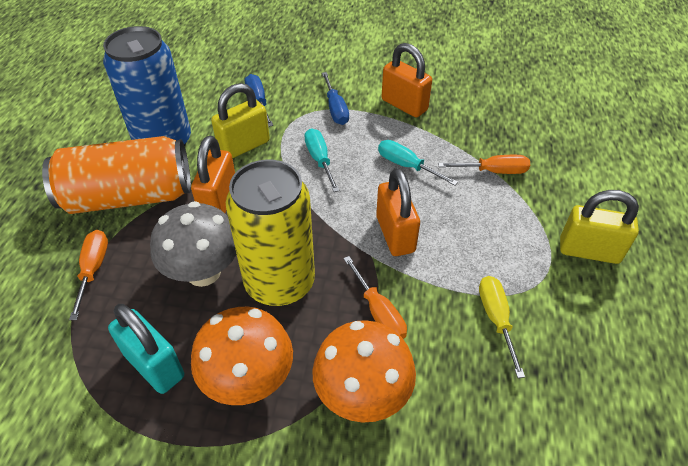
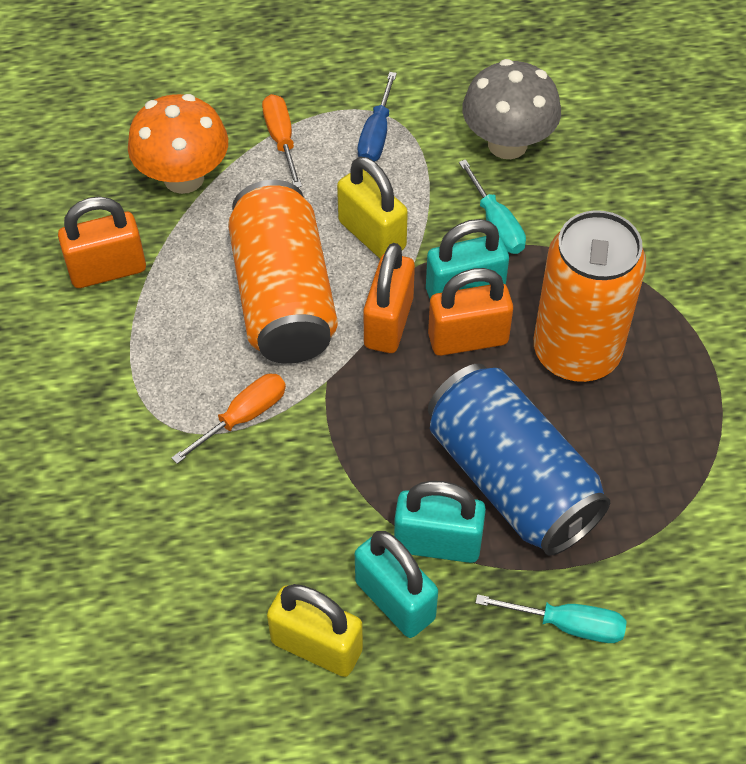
blue screwdriver: 2 -> 1
orange can: 1 -> 2
orange mushroom: 2 -> 1
orange screwdriver: 3 -> 2
turquoise padlock: 1 -> 3
yellow can: 1 -> 0
yellow screwdriver: 1 -> 0

